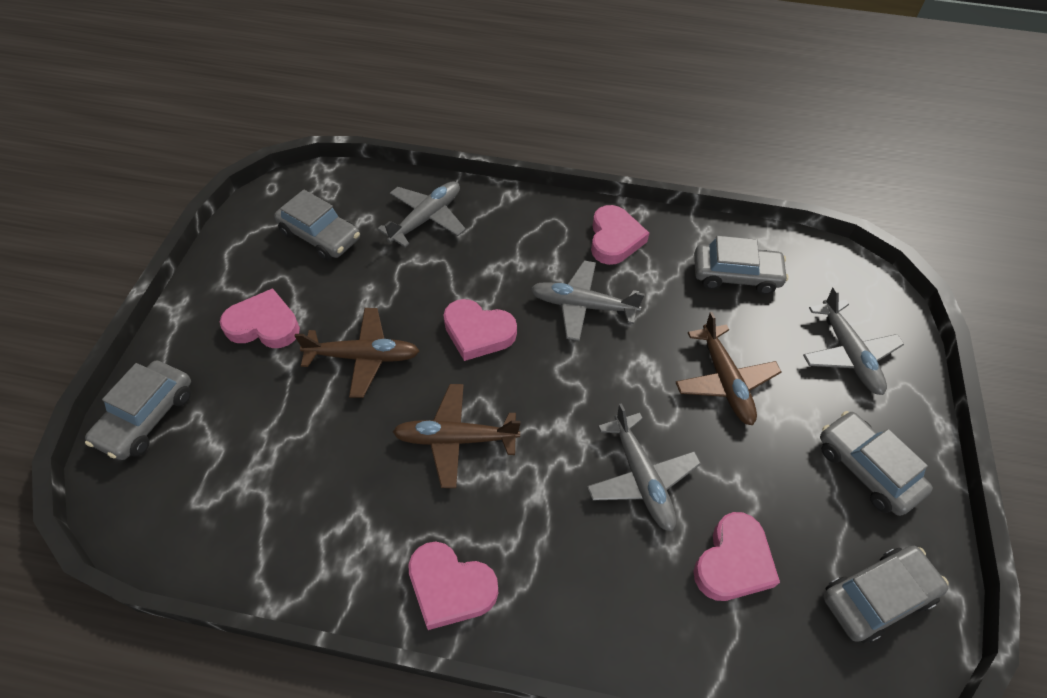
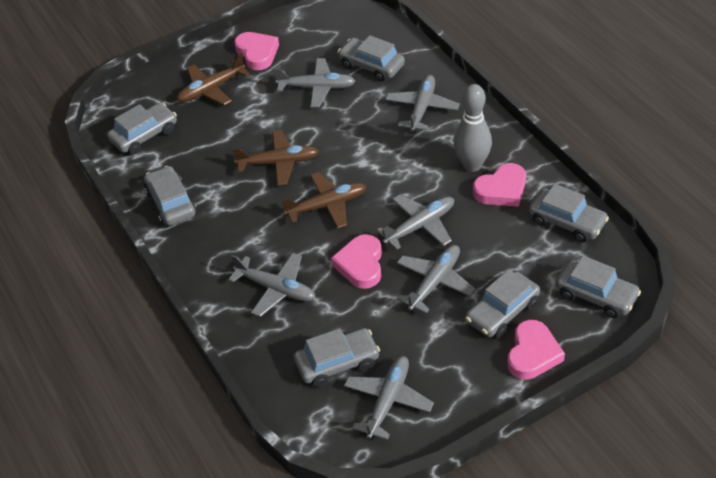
grey bowling pin: 0 -> 1
grey car: 5 -> 7
grey plane: 4 -> 6
pink heart: 5 -> 4

